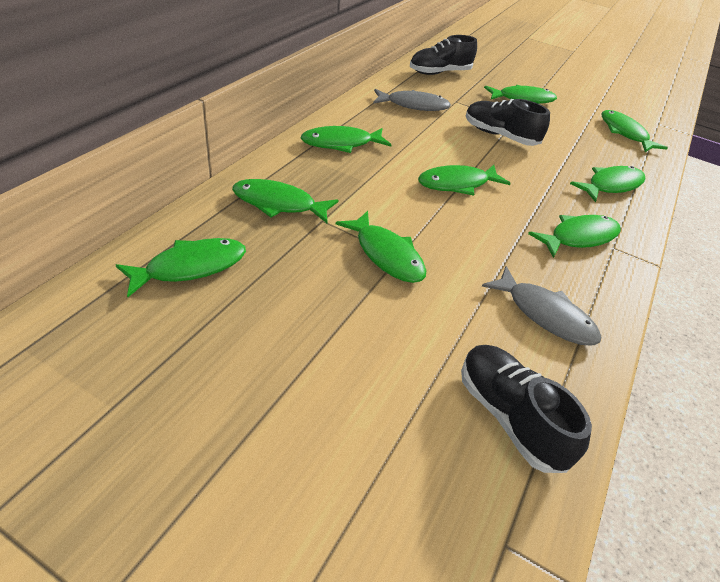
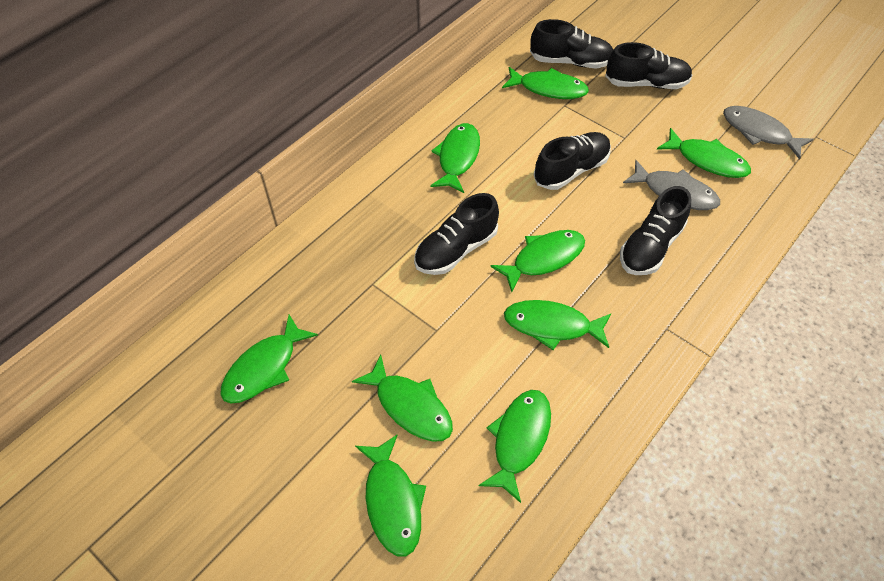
black shoe: 3 -> 5

